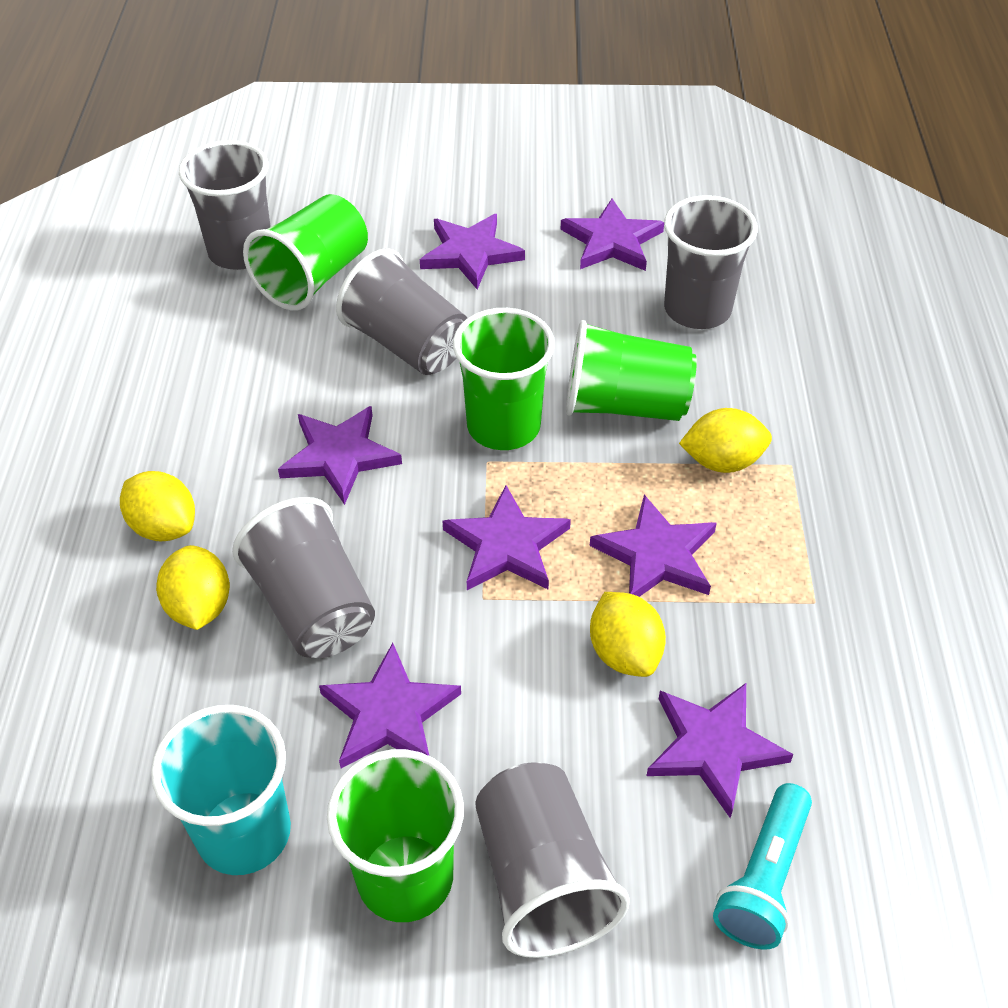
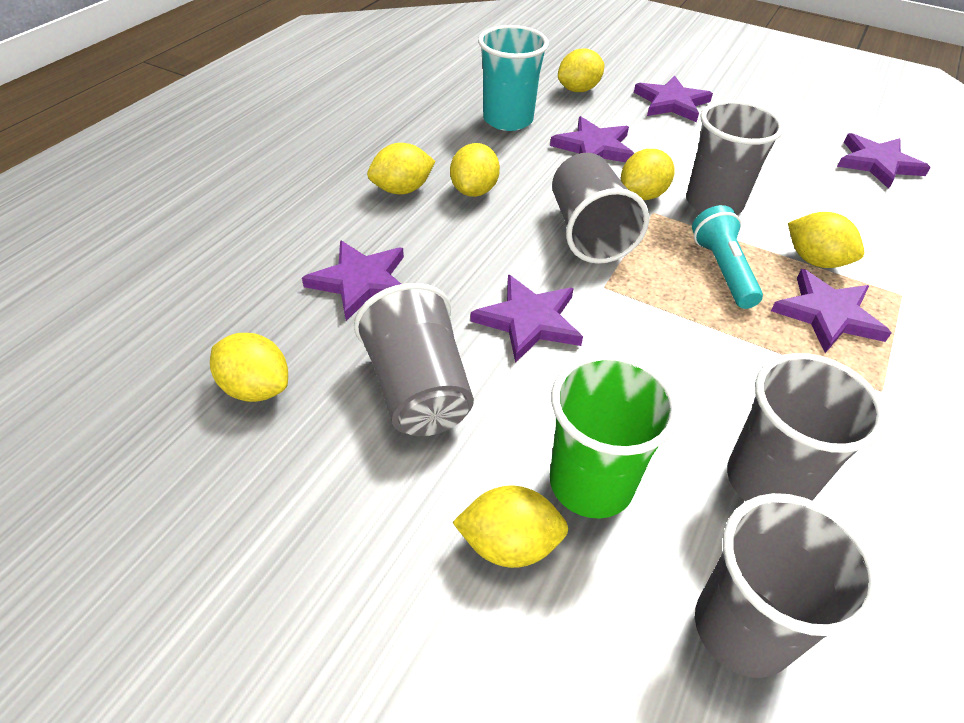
green cup: 4 -> 1
purple star: 7 -> 6
yellow lemon: 4 -> 7

